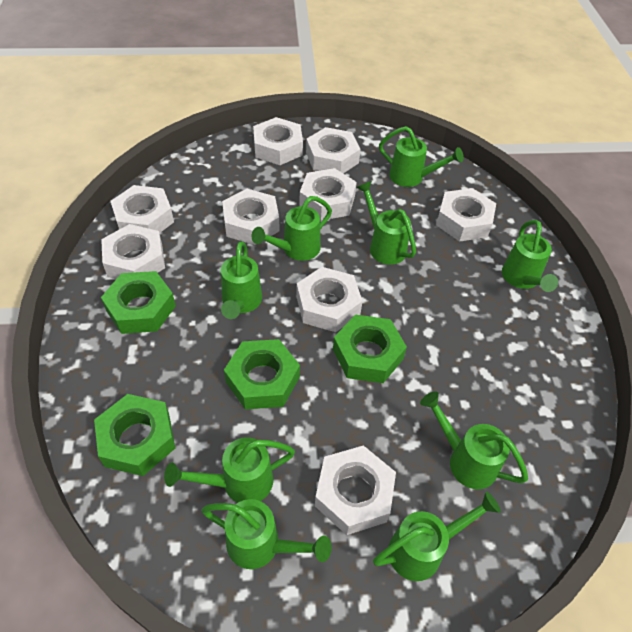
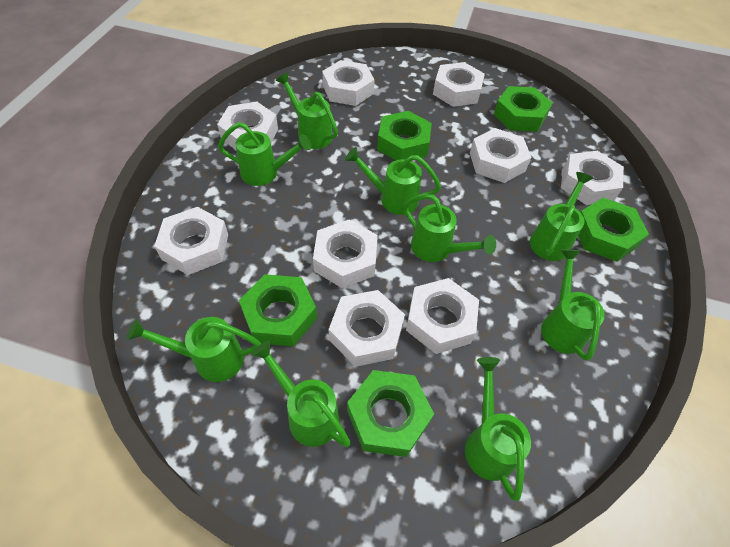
green nut: 4 -> 5

